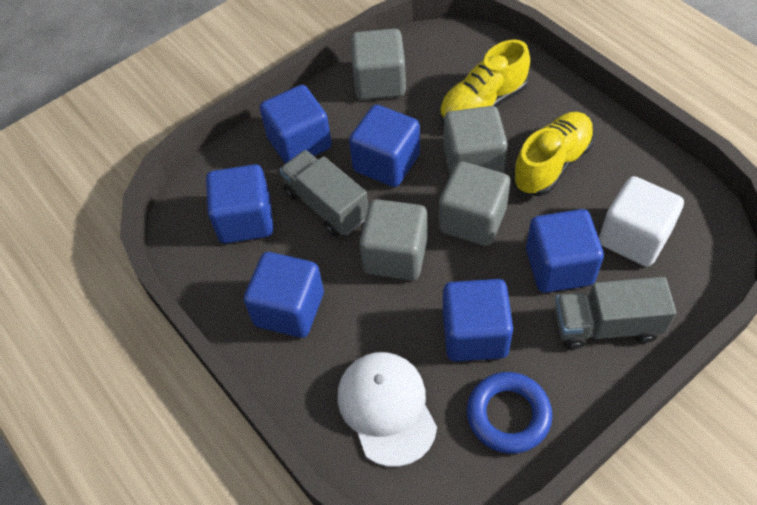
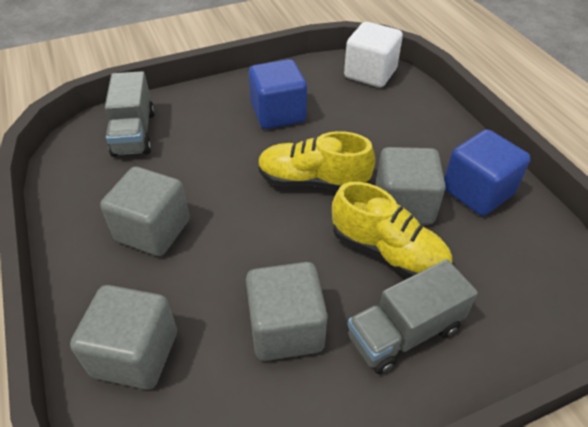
blue cube: 6 -> 2
blue ring: 1 -> 0
white cap: 1 -> 0

